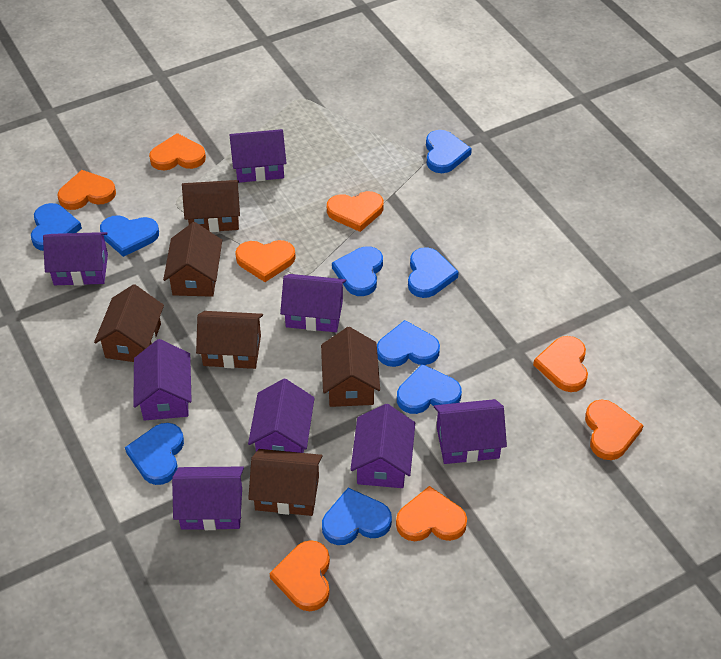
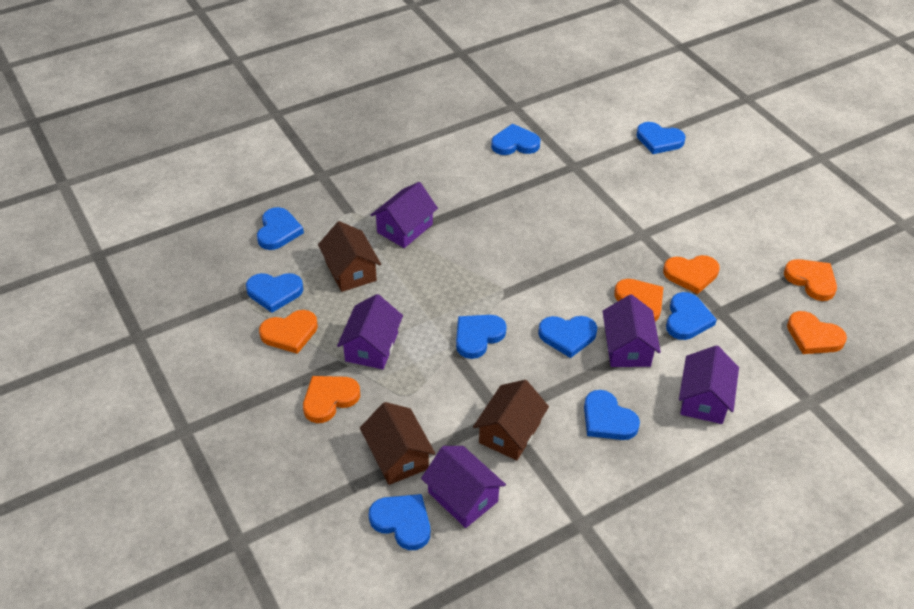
brown house: 6 -> 3
orange heart: 8 -> 6
purple house: 8 -> 5

